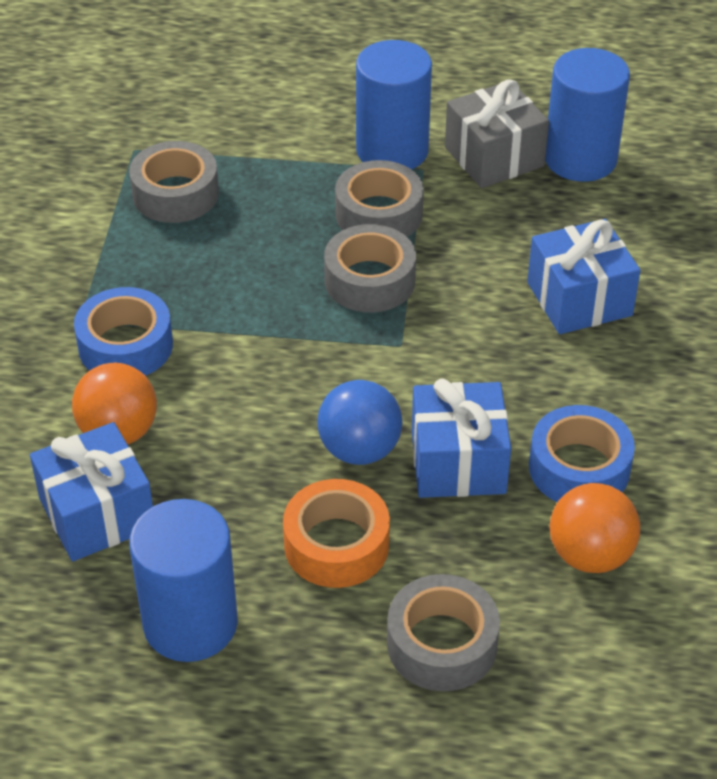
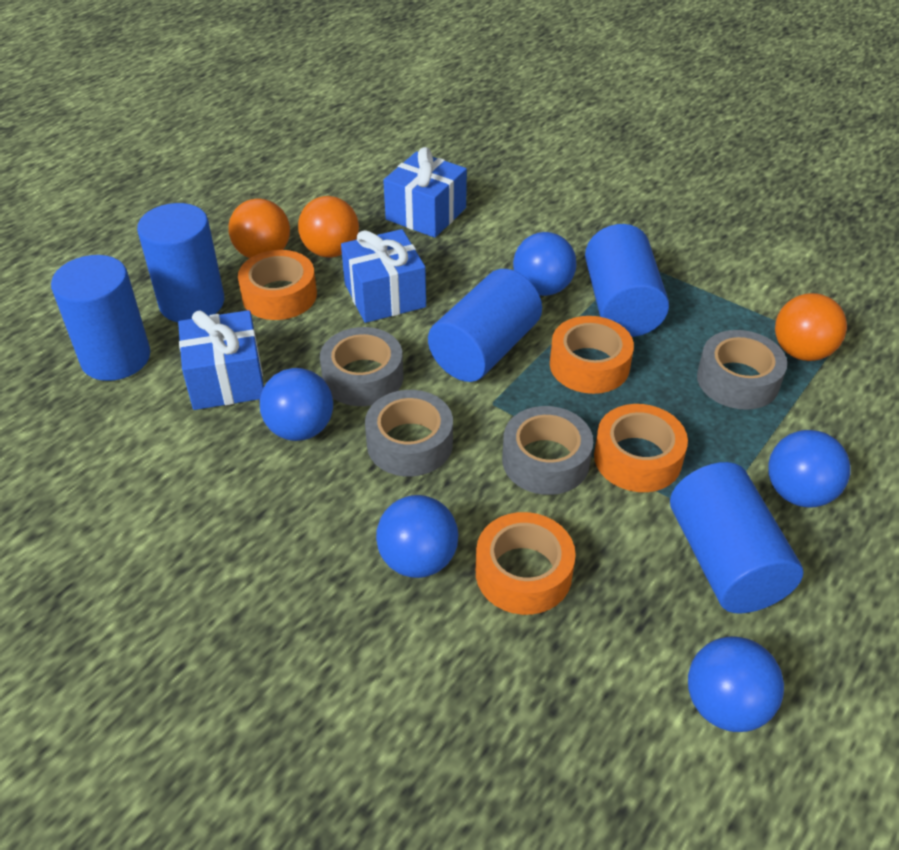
blue ball: 1 -> 5
blue cylinder: 3 -> 5
blue tape: 2 -> 0
grey gift: 1 -> 0
orange ball: 2 -> 3
orange tape: 1 -> 4

